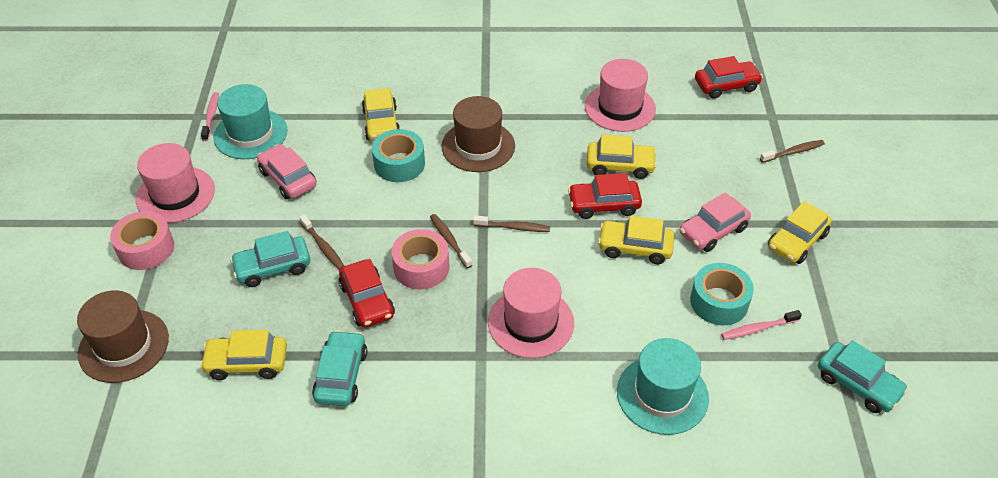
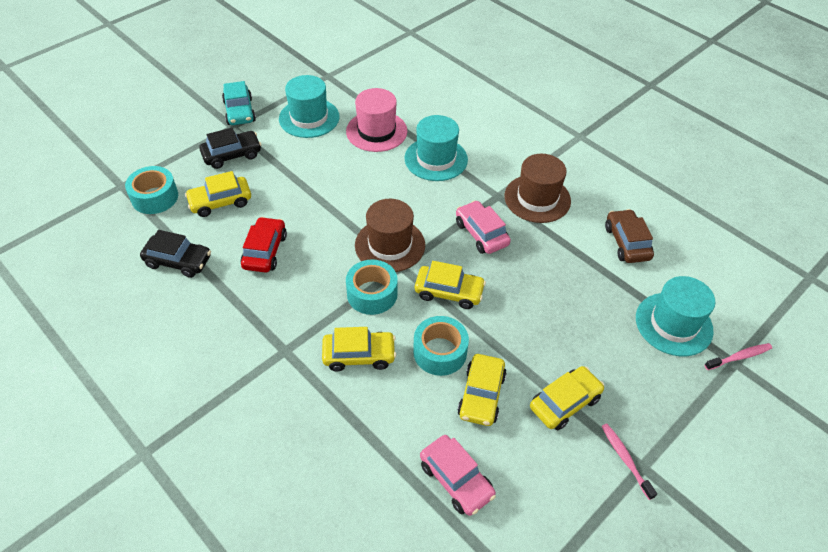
black car: 0 -> 2
brown car: 0 -> 1
brown toothbrush: 4 -> 0
pink hat: 3 -> 1
pink tape: 2 -> 0
red car: 3 -> 1
turquoise car: 3 -> 1
turquoise hat: 2 -> 3
turquoise tape: 2 -> 3

